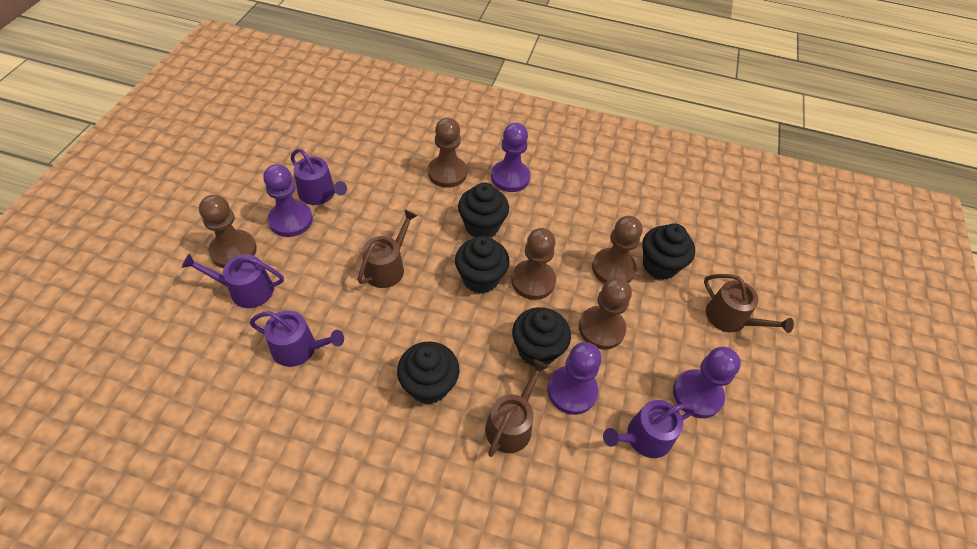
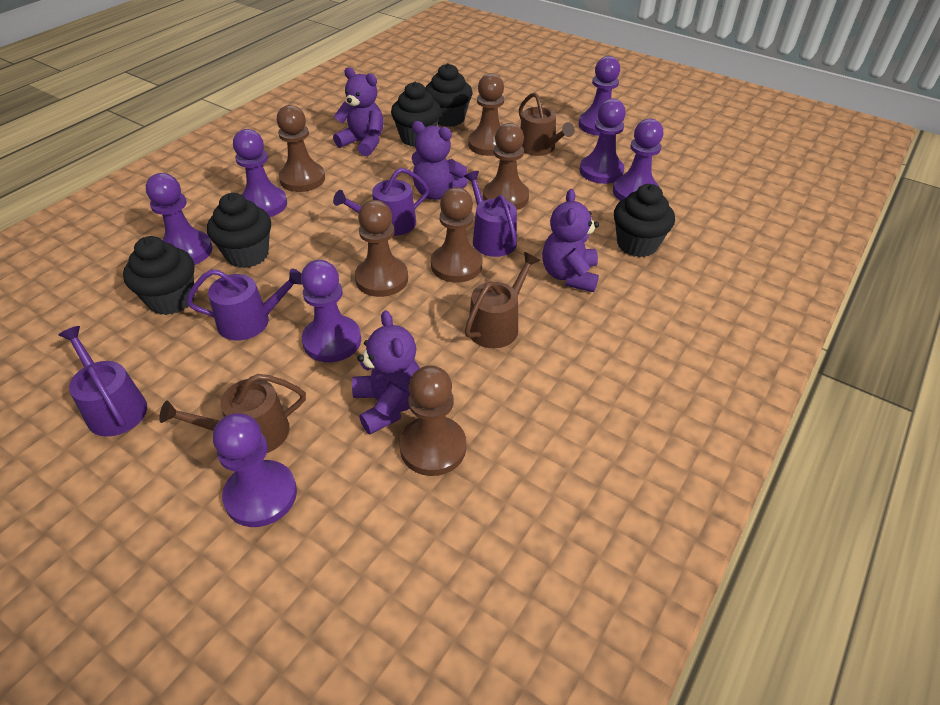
brown pawn: 5 -> 6
purple pawn: 4 -> 7
purple teddy bear: 0 -> 4

